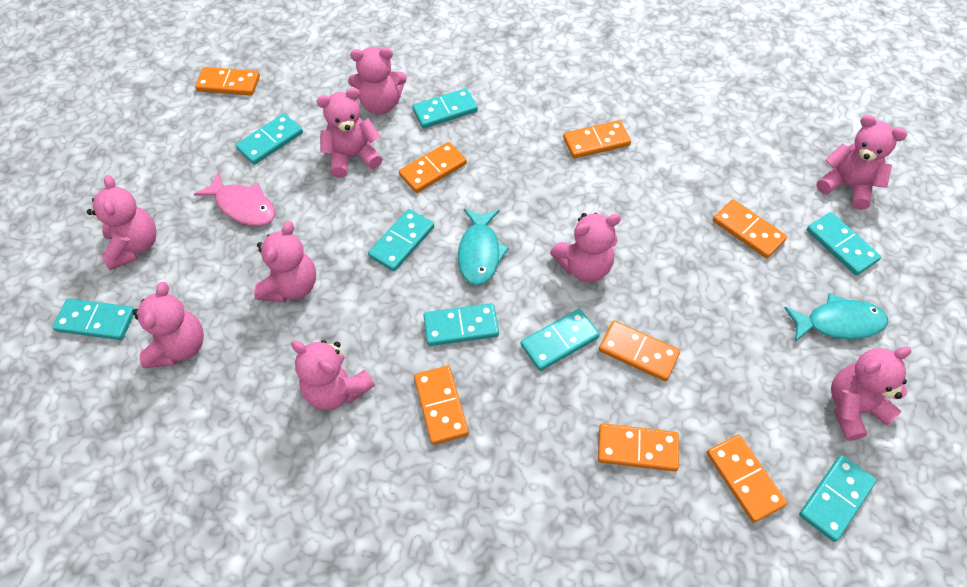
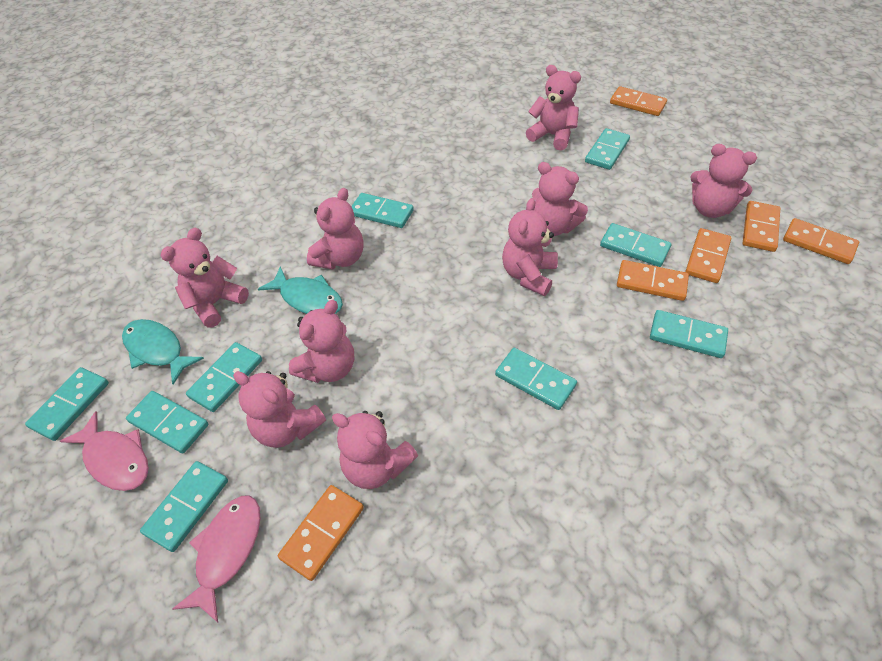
orange domino: 8 -> 6
pink fish: 1 -> 2
turquoise domino: 8 -> 9

